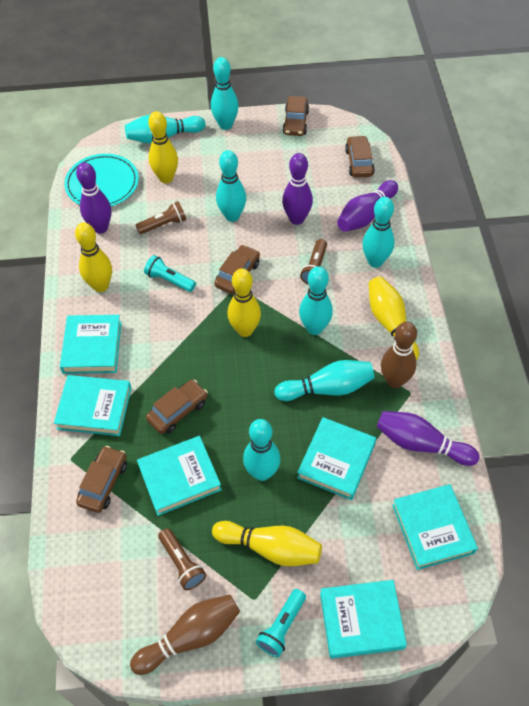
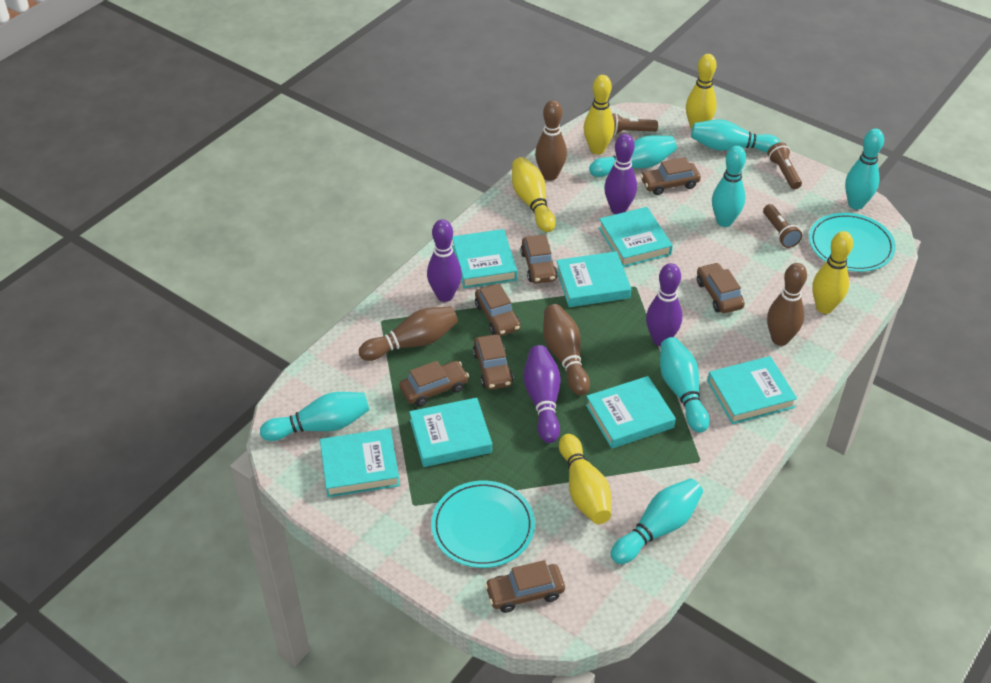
brown bowling pin: 2 -> 4
brown car: 5 -> 7
turquoise book: 6 -> 7
turquoise flashlight: 2 -> 0
turquoise plate: 1 -> 2

